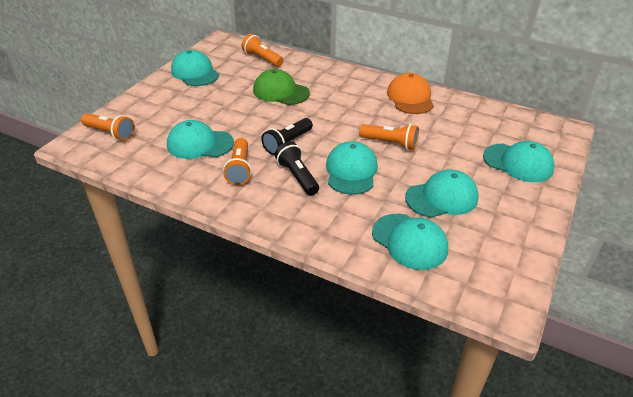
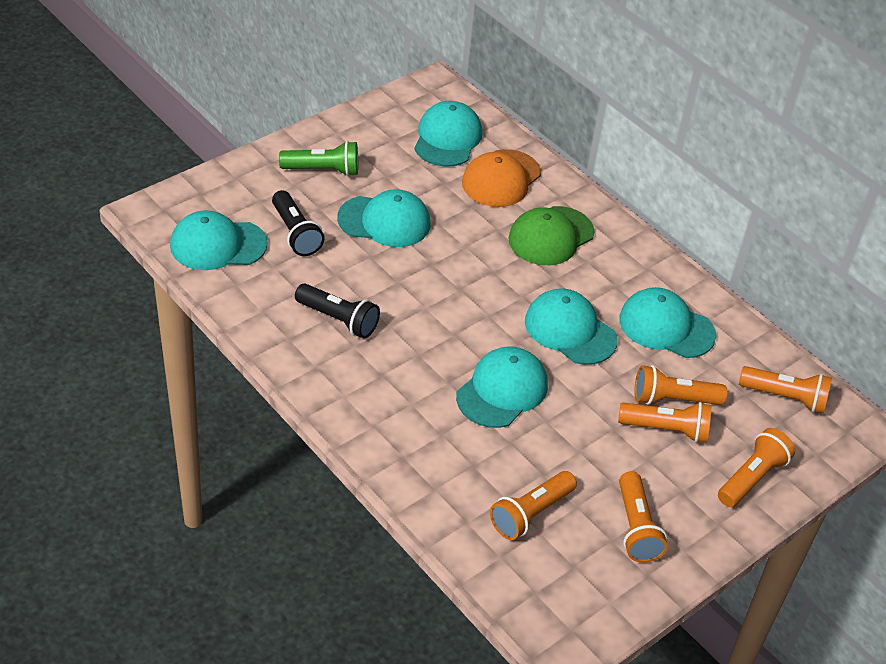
green flashlight: 0 -> 1
orange flashlight: 4 -> 6

